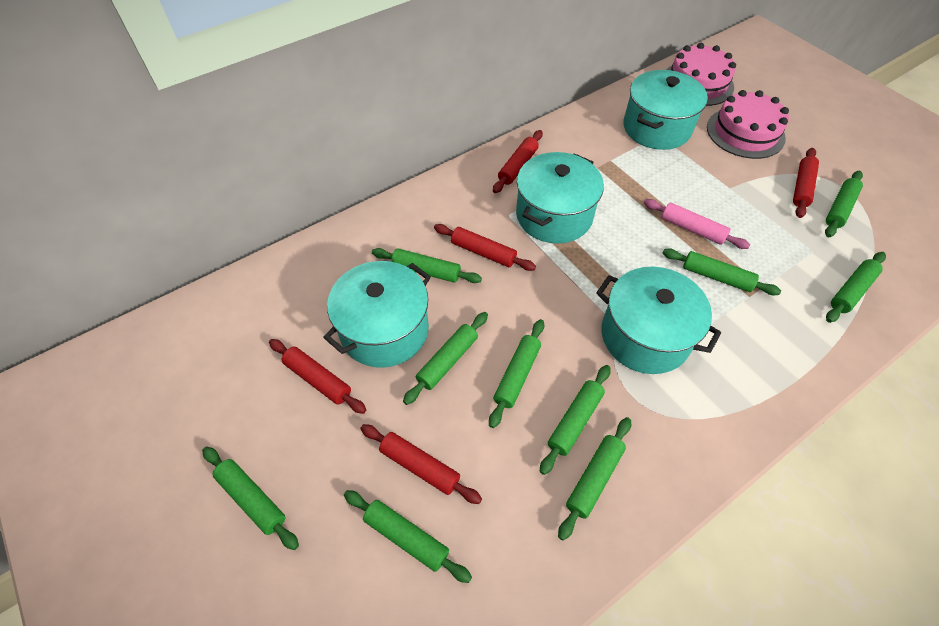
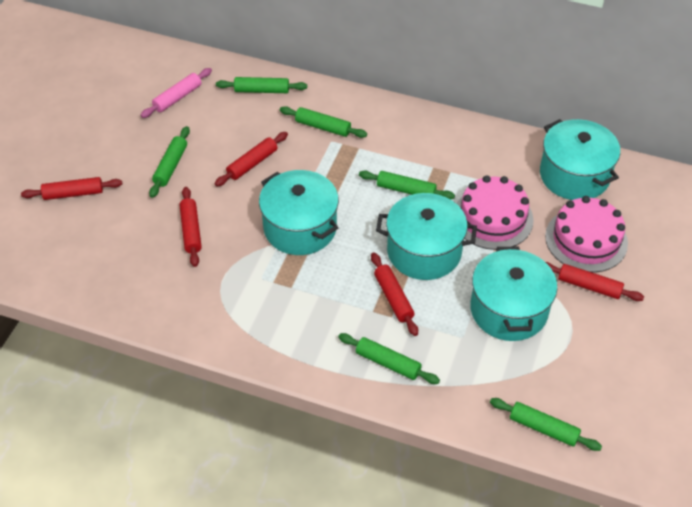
green rolling pin: 10 -> 6

